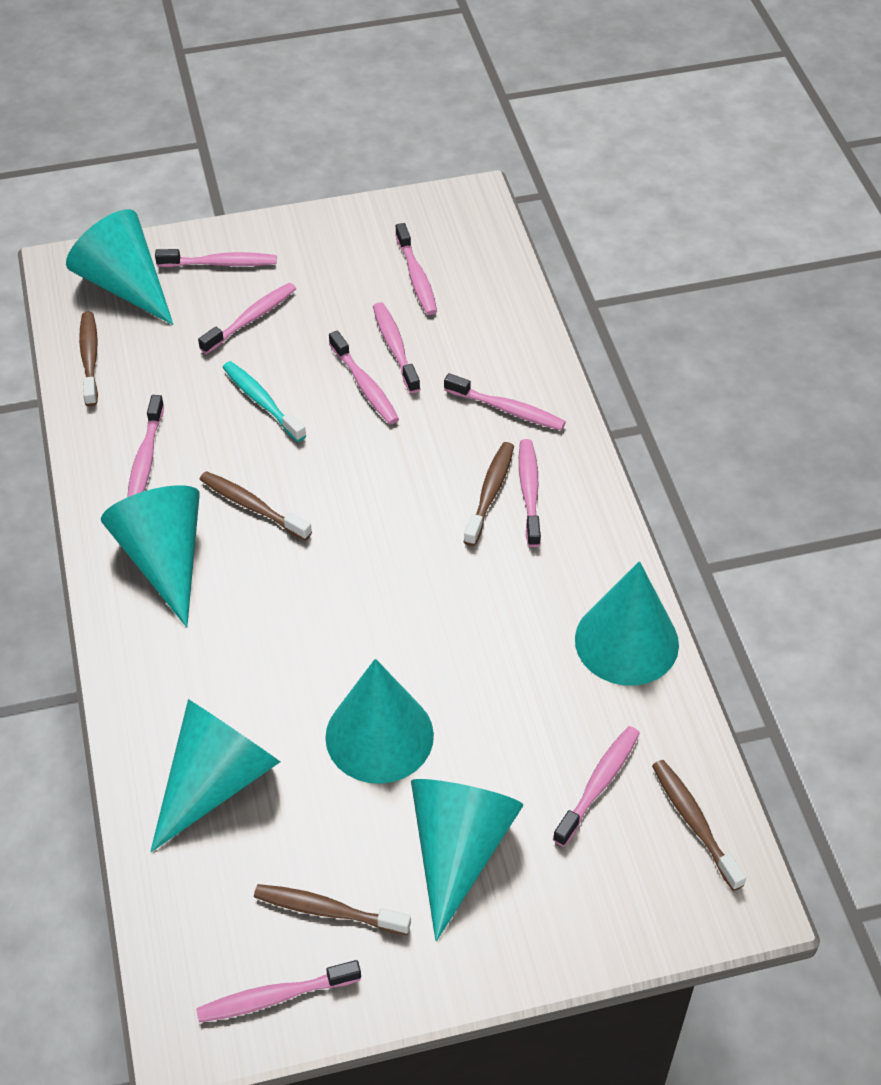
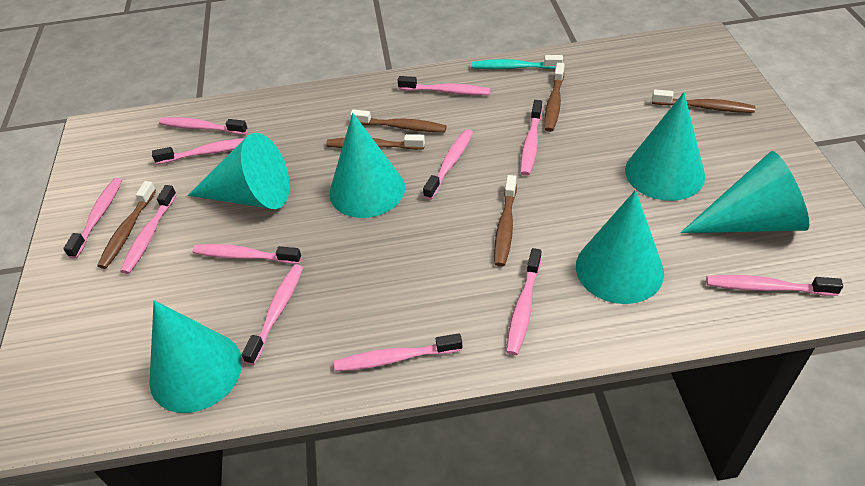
brown toothbrush: 5 -> 6
pink toothbrush: 10 -> 12

